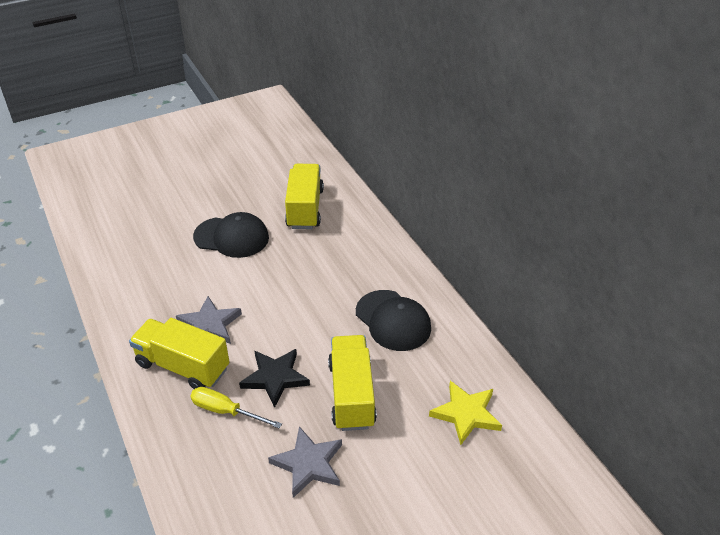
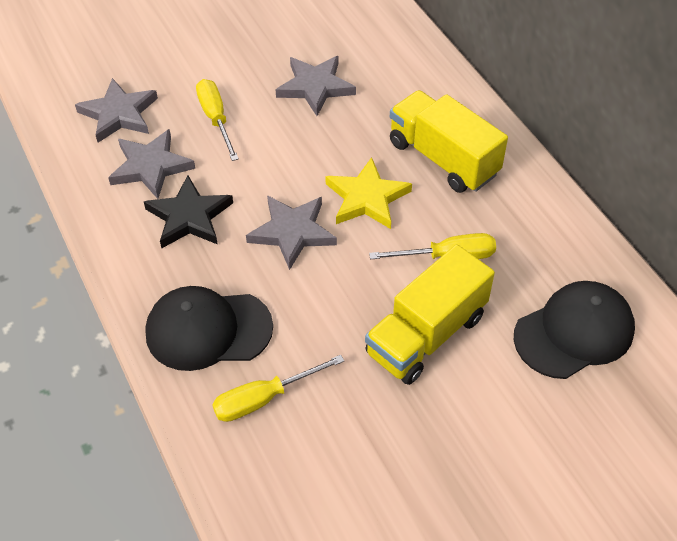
grey star: 2 -> 4
yellow screwdriver: 1 -> 3
yellow truck: 3 -> 2

